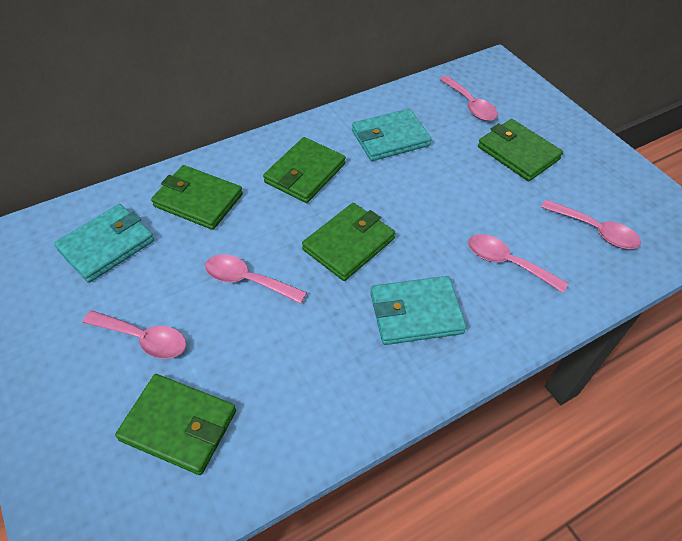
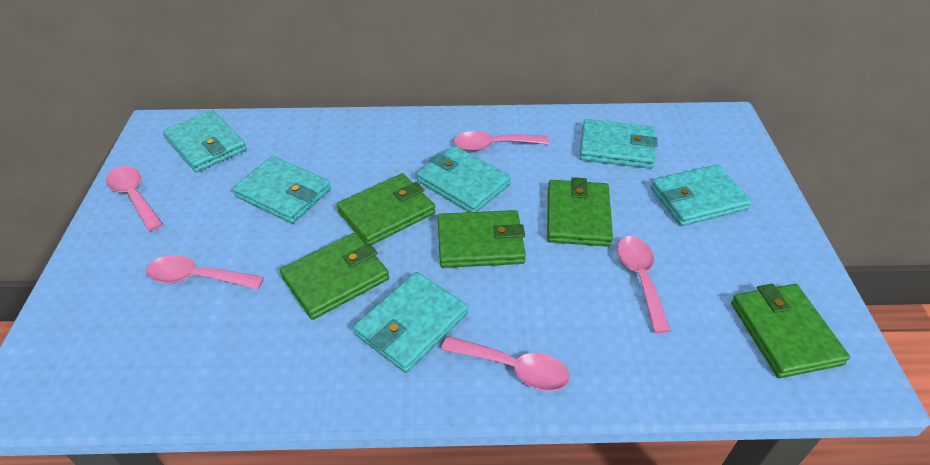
turquoise wallet: 3 -> 6

